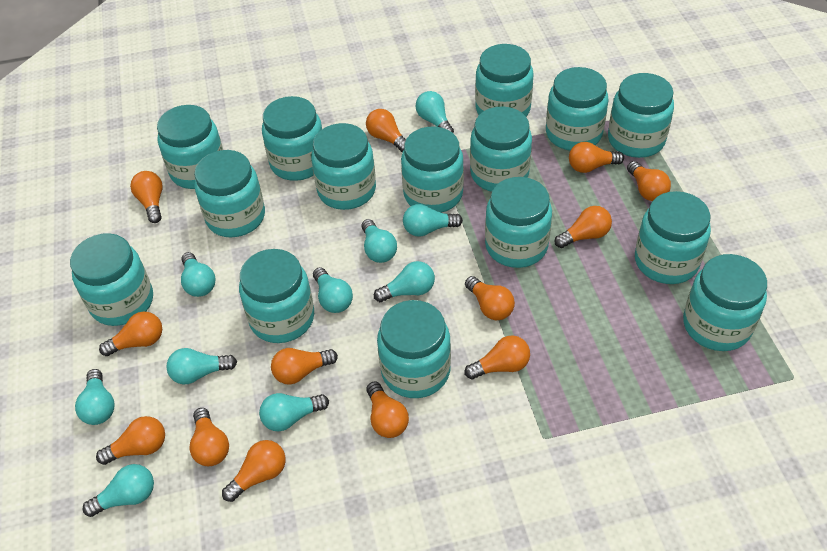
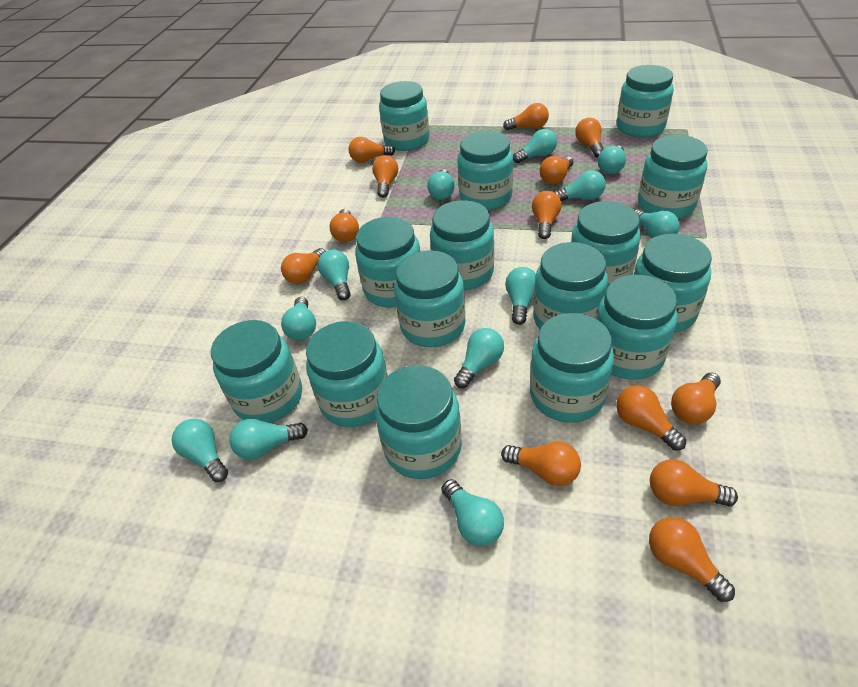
turquoise light bulb: 10 -> 12

